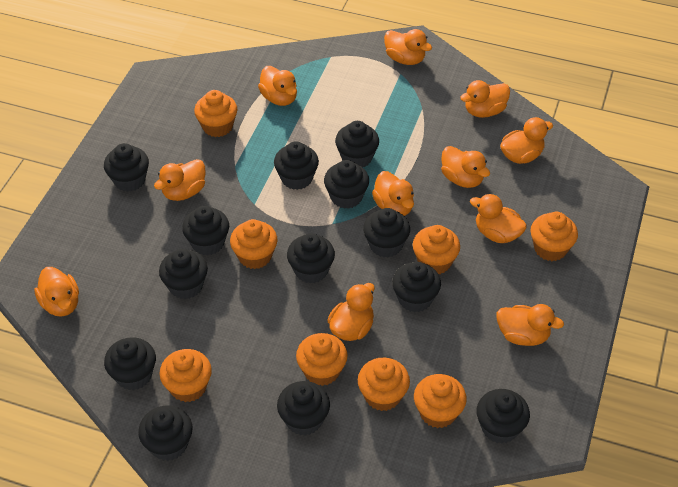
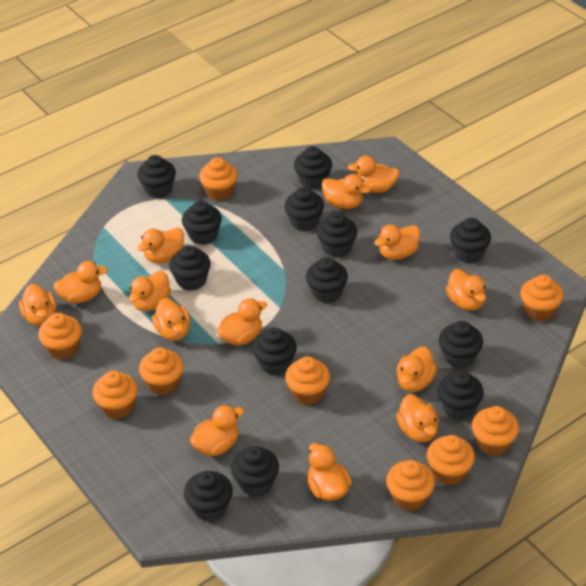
orange cupcake: 8 -> 9
orange duck: 11 -> 14

